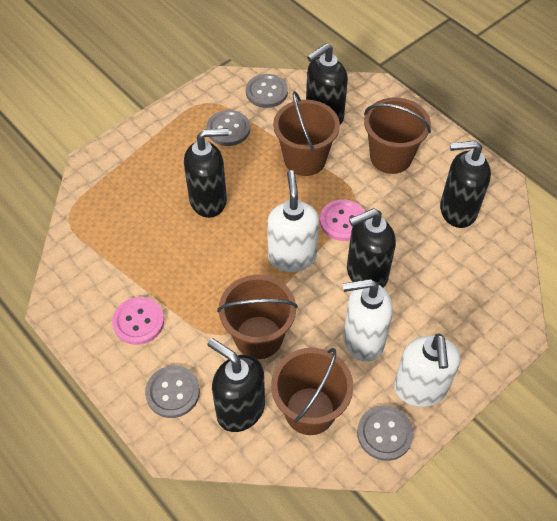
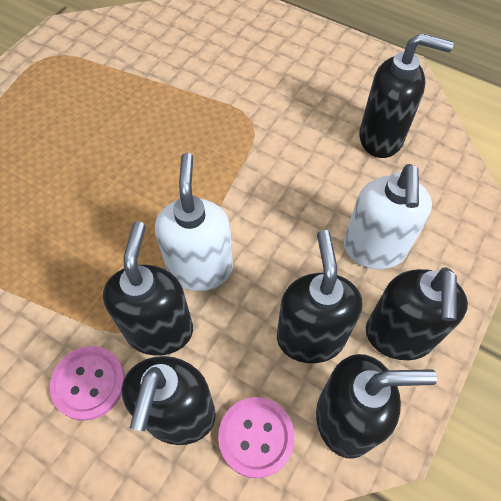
black soap dispenser: 5 -> 6
brown bucket: 4 -> 0
grey button: 4 -> 0
white soap dispenser: 3 -> 2

